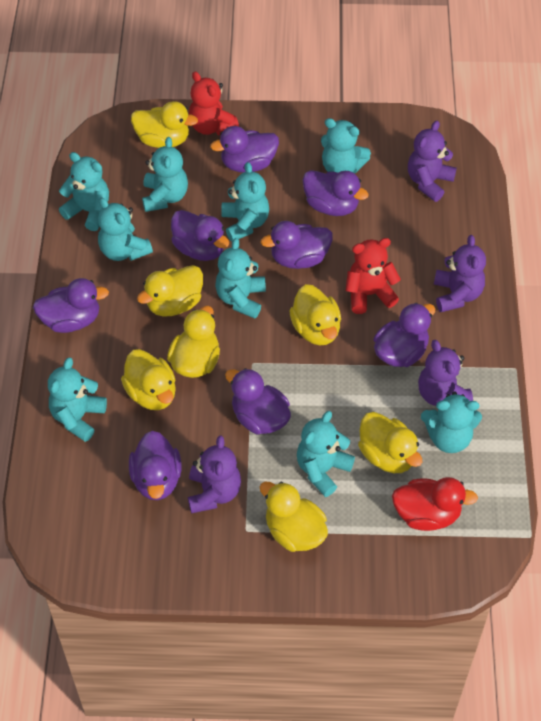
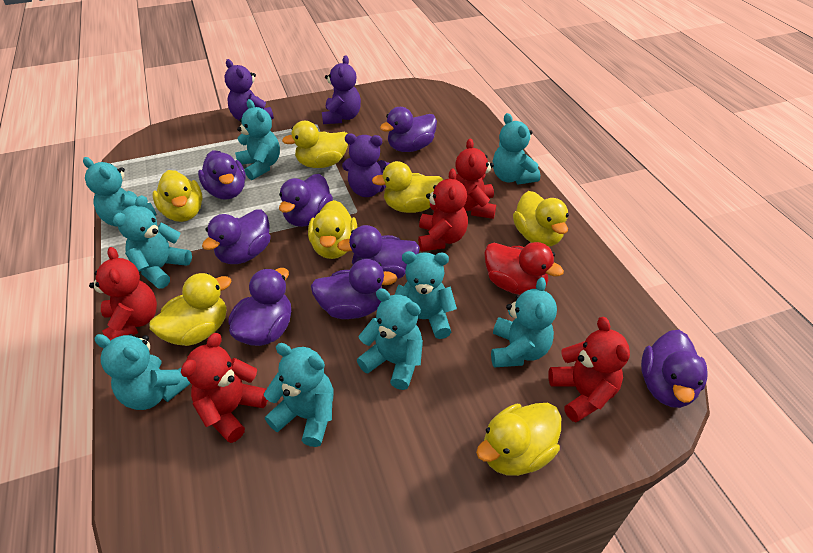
purple teddy bear: 4 -> 3
red teddy bear: 2 -> 5

